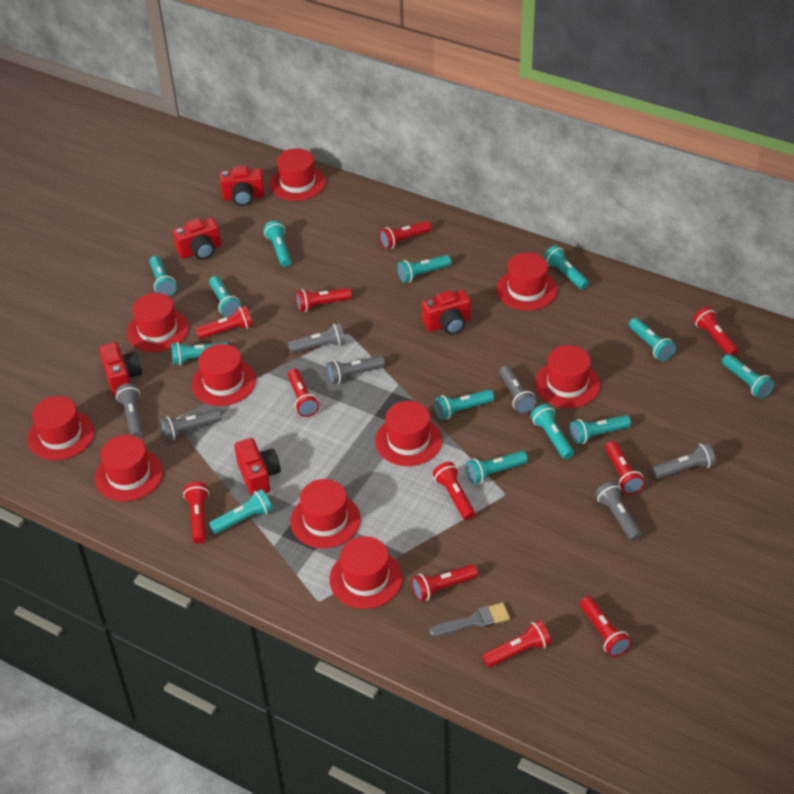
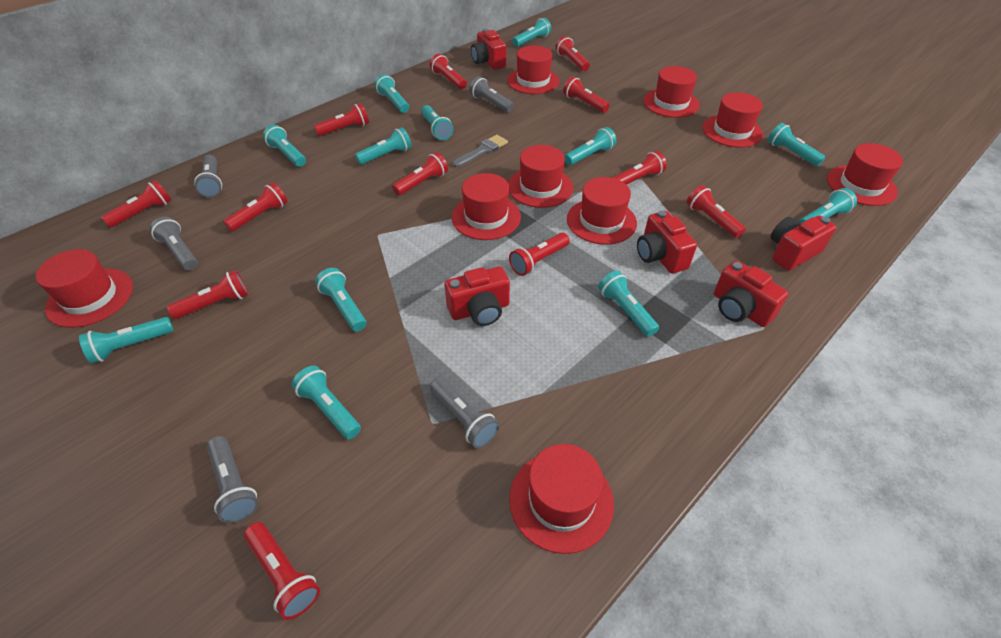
grey flashlight: 7 -> 5
red flashlight: 11 -> 12
red hat: 10 -> 9
turquoise flashlight: 13 -> 12

